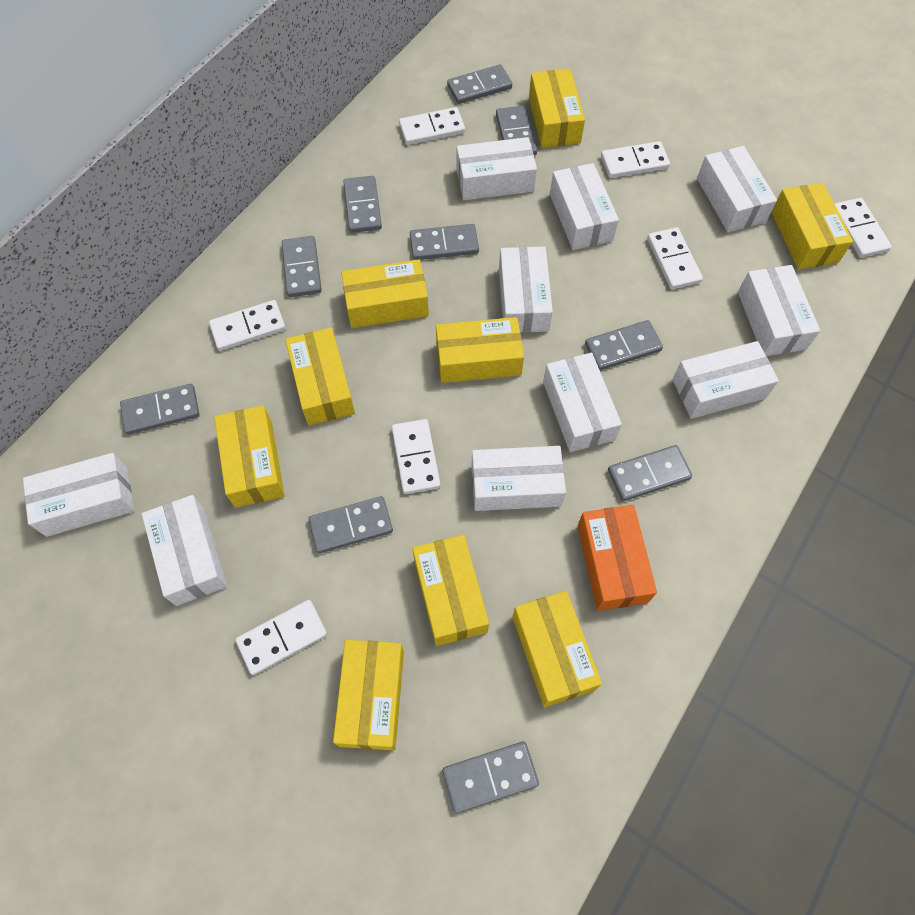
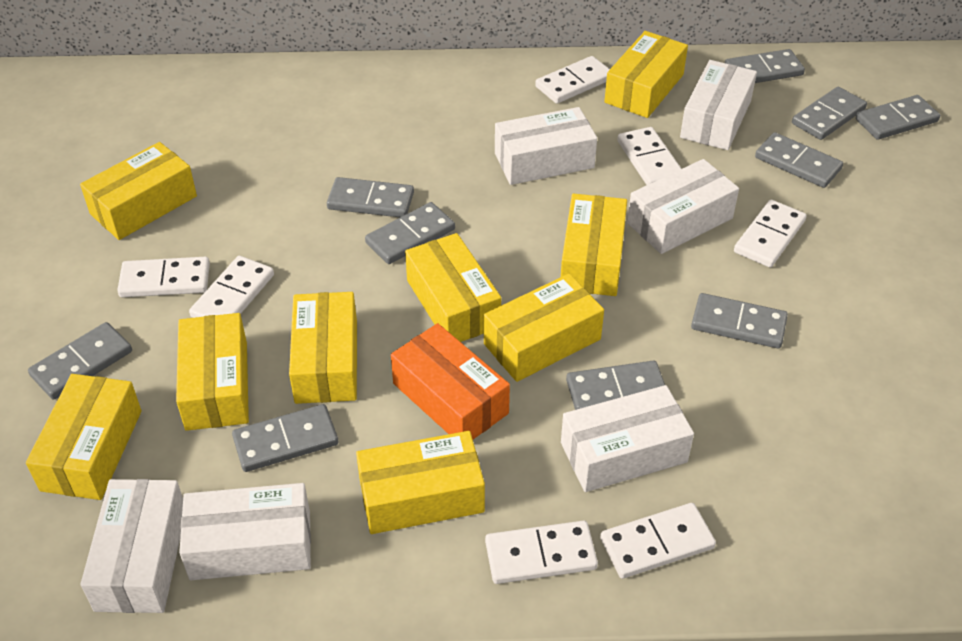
white box: 10 -> 6

